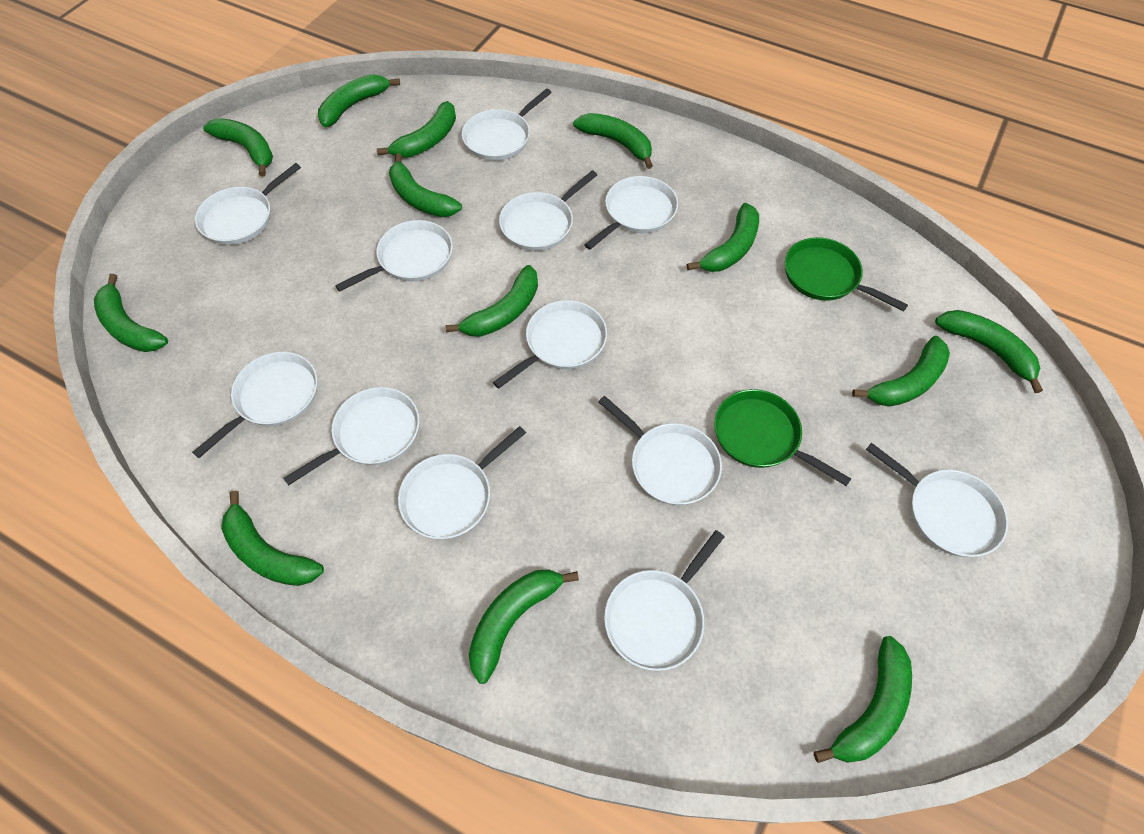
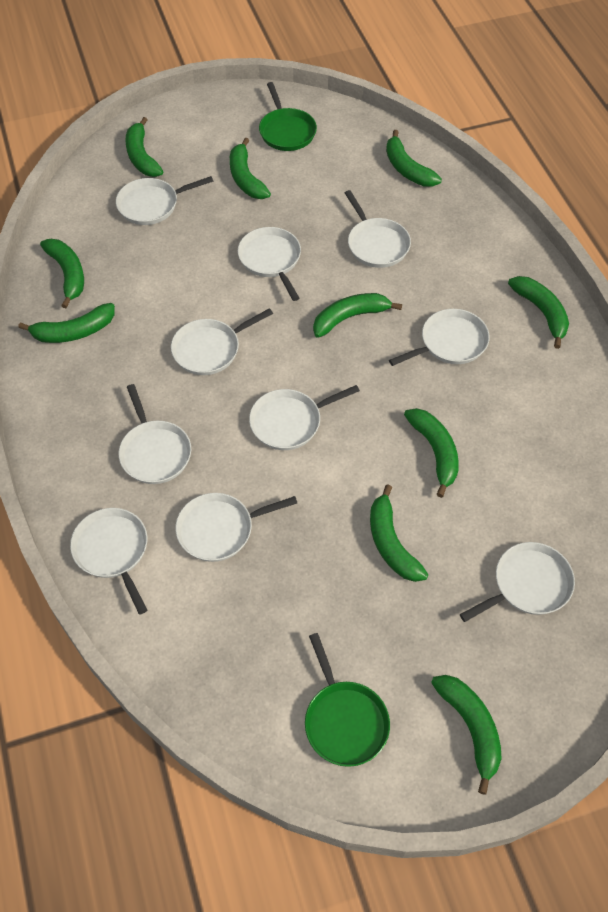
green banana: 13 -> 10
white pan: 12 -> 10

